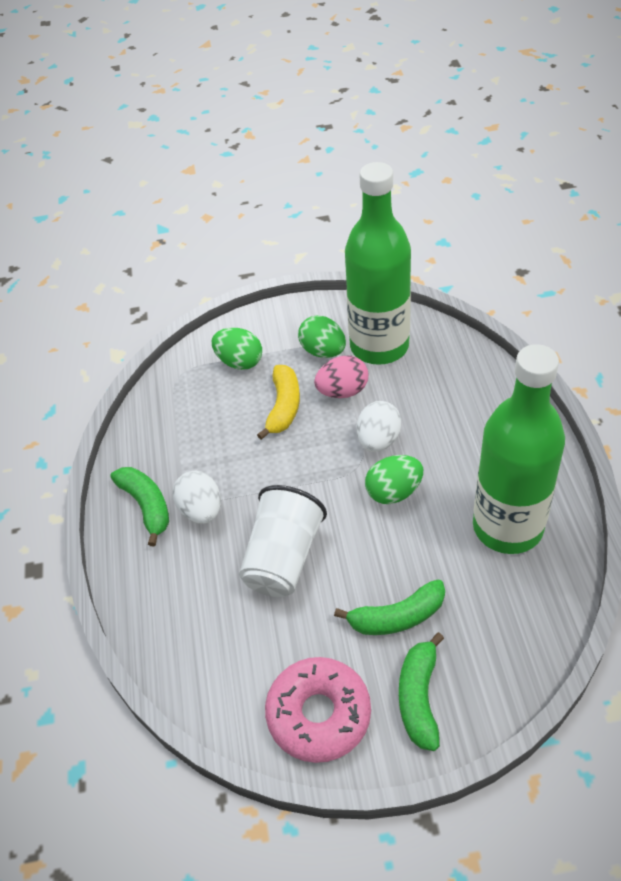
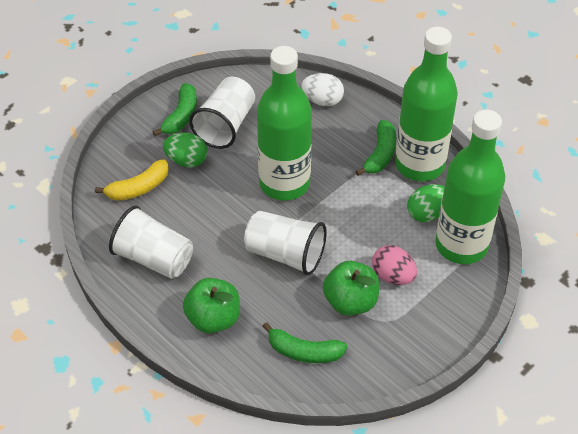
green apple: 0 -> 2
green bottle: 2 -> 3
green egg: 3 -> 2
pink donut: 1 -> 0
white cup: 1 -> 3
white egg: 2 -> 1

